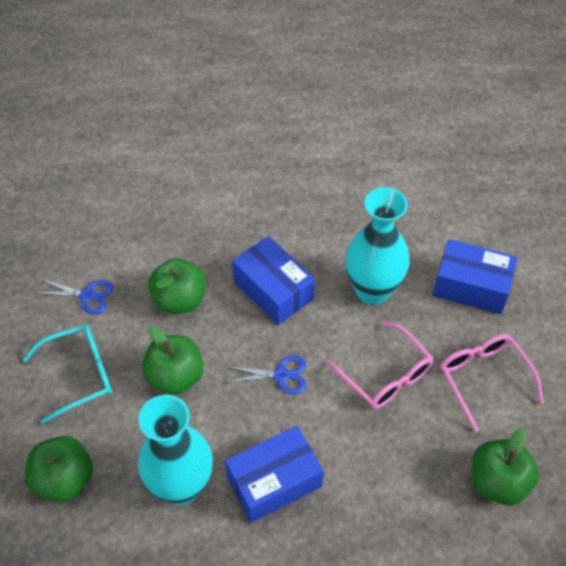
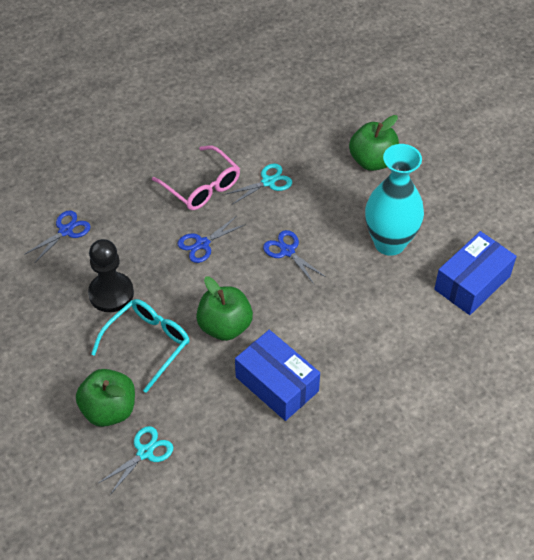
black pawn: 0 -> 1
blue box: 3 -> 2
blue scissors: 2 -> 3
green apple: 4 -> 3
pink glasses: 2 -> 1
turquoise scissors: 0 -> 2
turquoise vase: 2 -> 1

